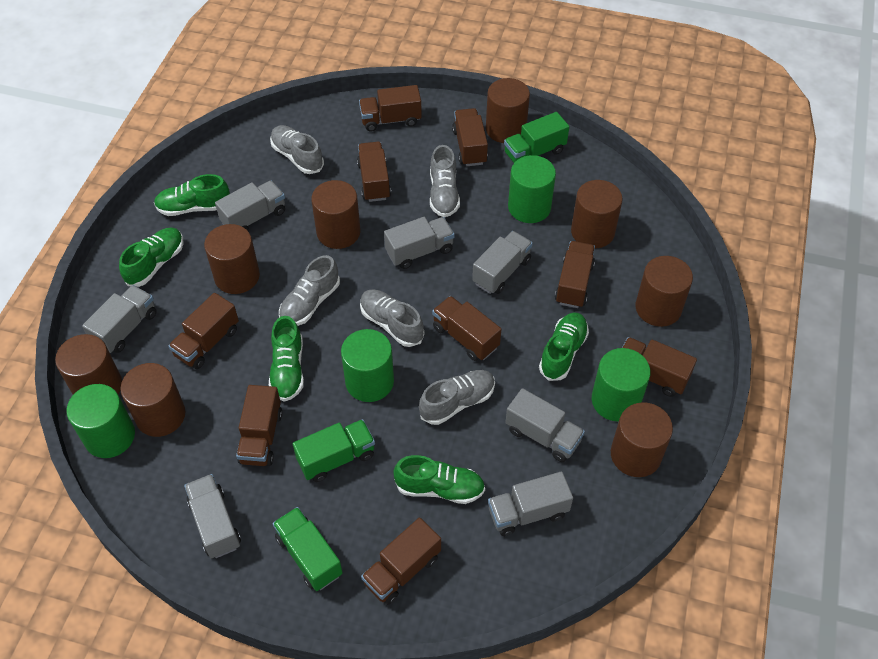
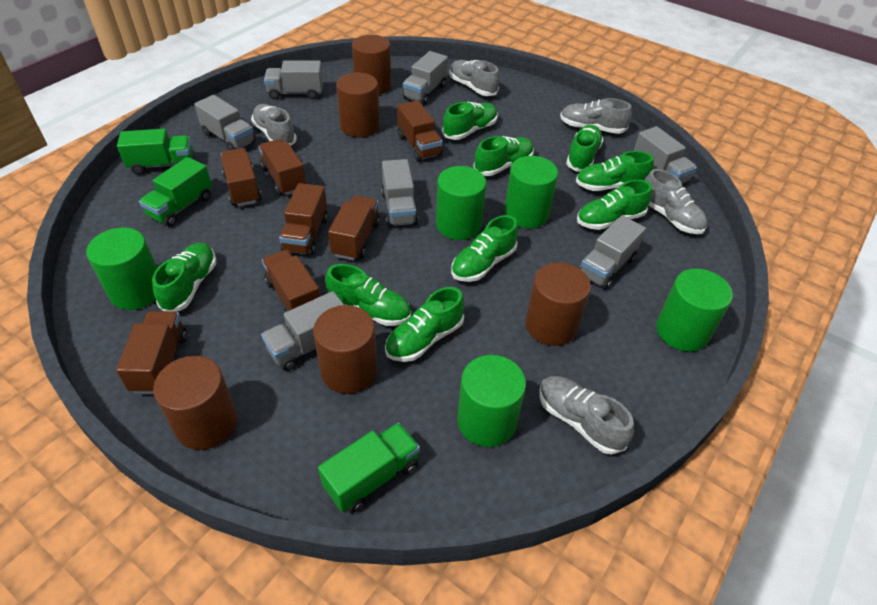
brown cylinder: 8 -> 5
brown truck: 9 -> 7
green cylinder: 4 -> 5
green shoe: 5 -> 9

